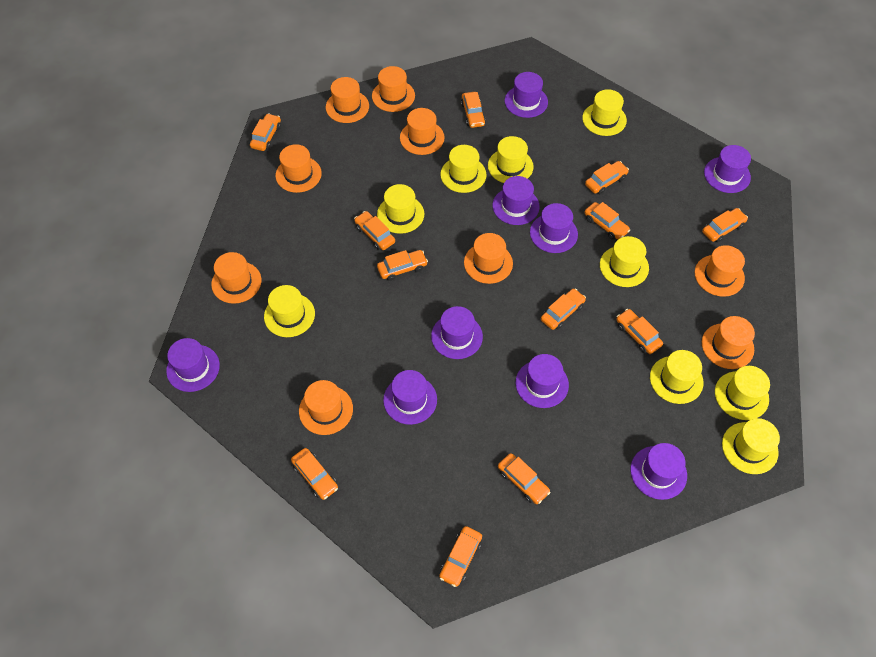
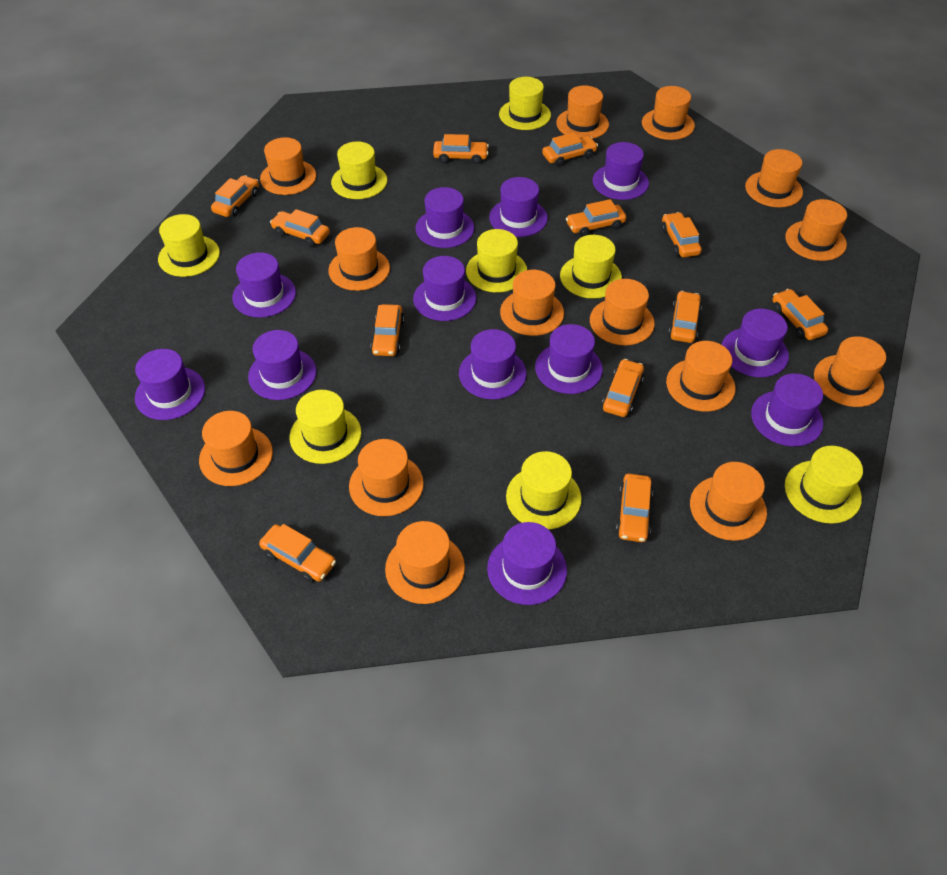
orange hat: 9 -> 14
purple hat: 9 -> 12
yellow hat: 9 -> 8

